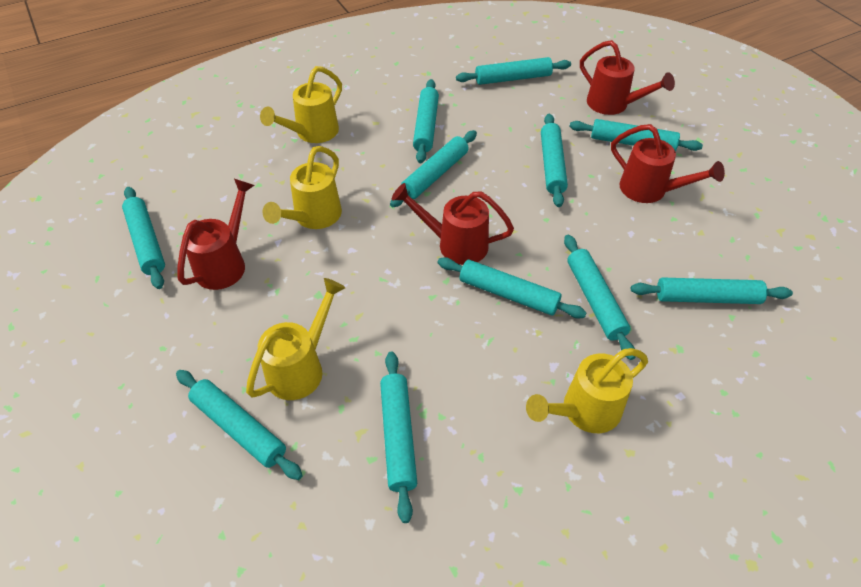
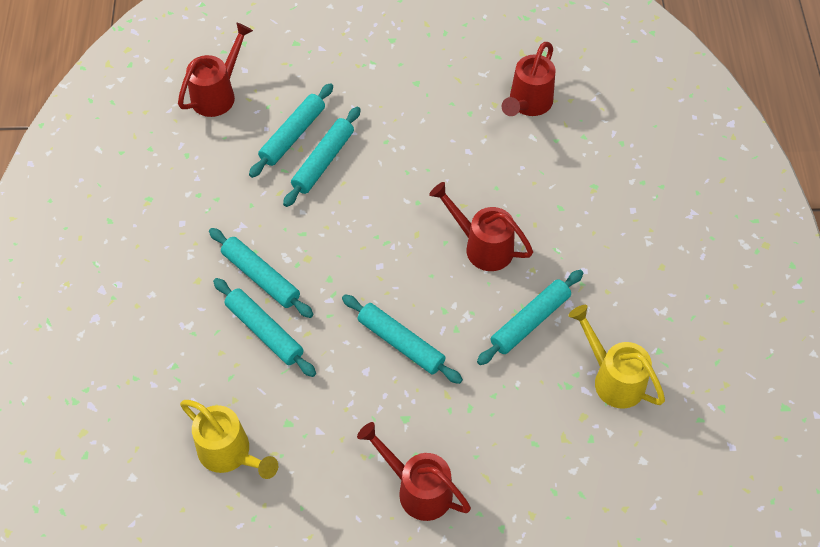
turquoise rolling pin: 11 -> 6
yellow watering can: 4 -> 2

